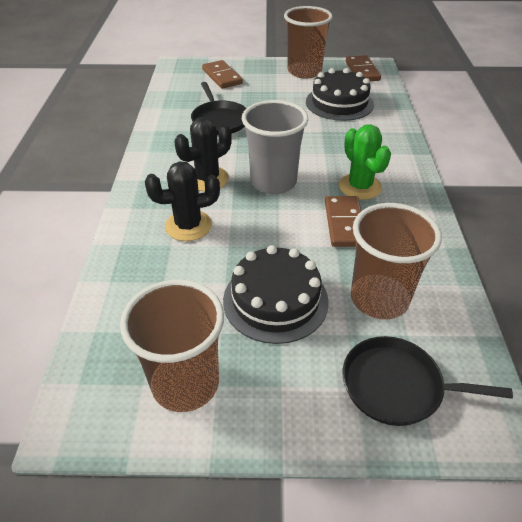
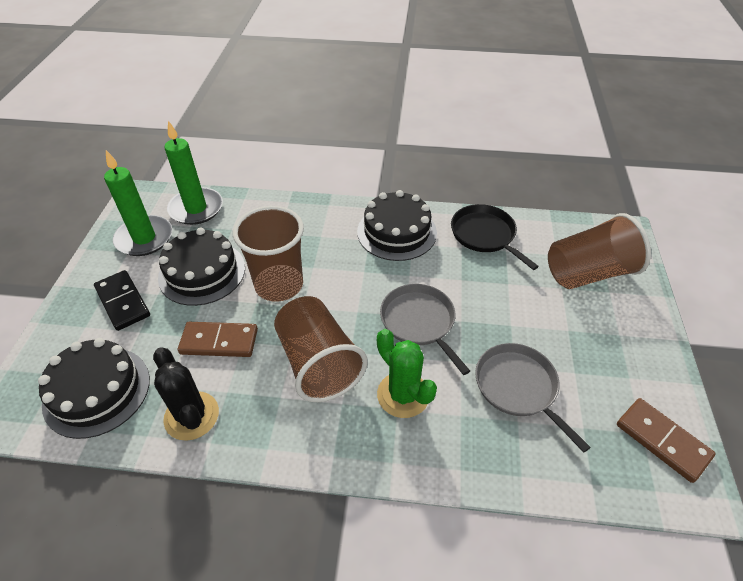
black cactus: 2 -> 1
black cake: 2 -> 3
black domino: 0 -> 1
black pan: 2 -> 1
brown domino: 3 -> 2
green candle: 0 -> 2
grey cup: 1 -> 0
grey pan: 0 -> 2

